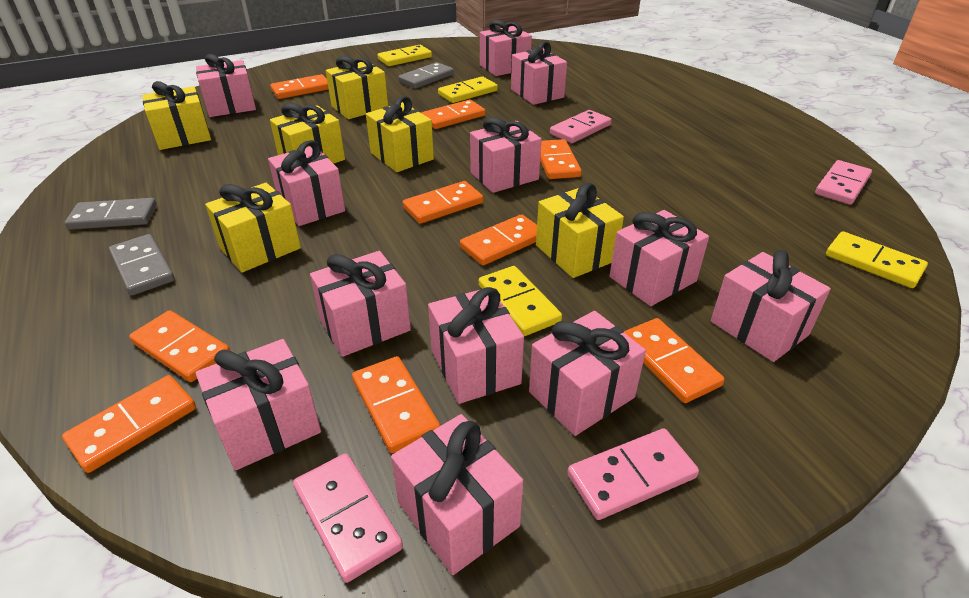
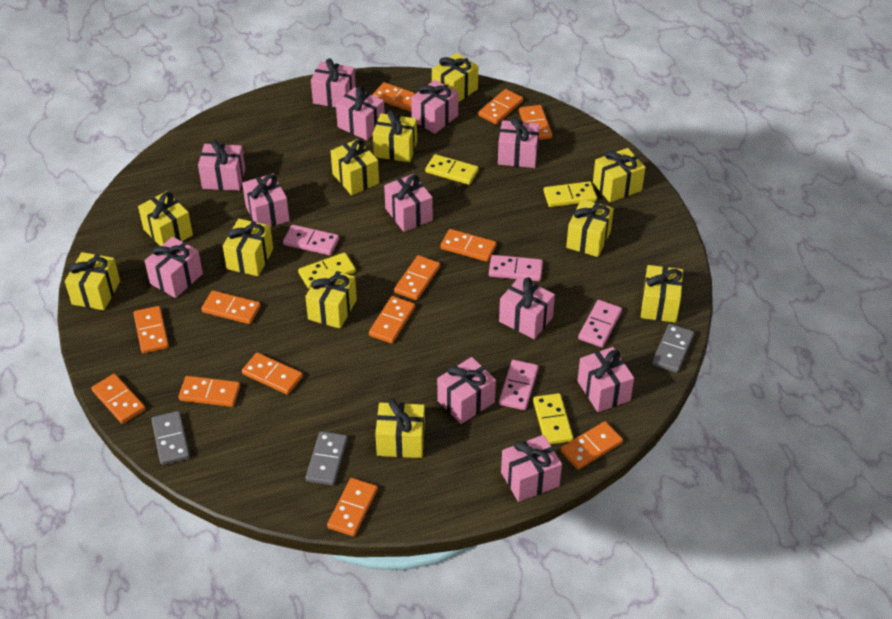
orange domino: 9 -> 13
yellow gift: 6 -> 11

